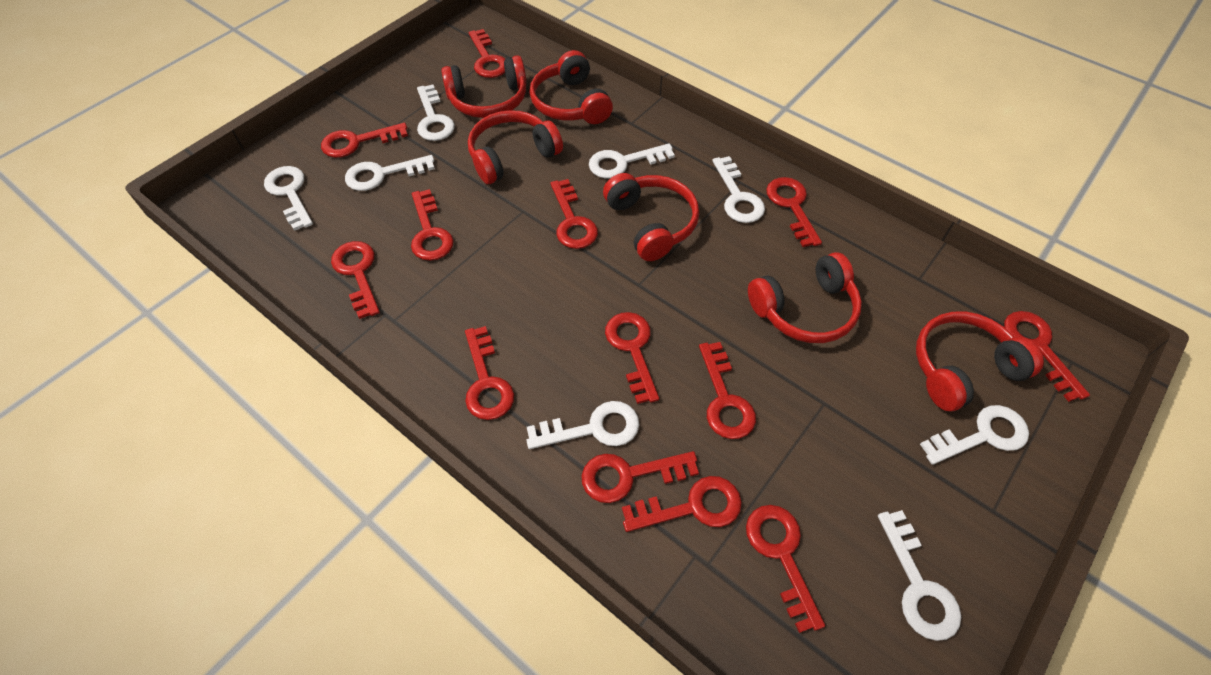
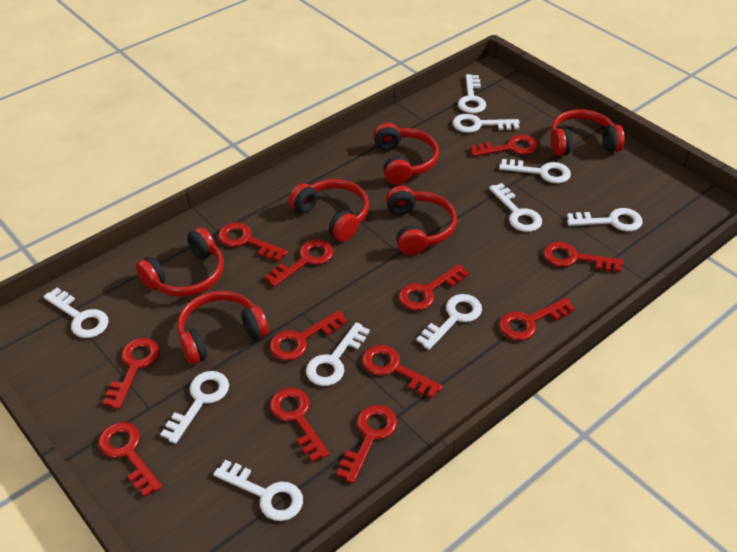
red key: 13 -> 12
white key: 8 -> 10

